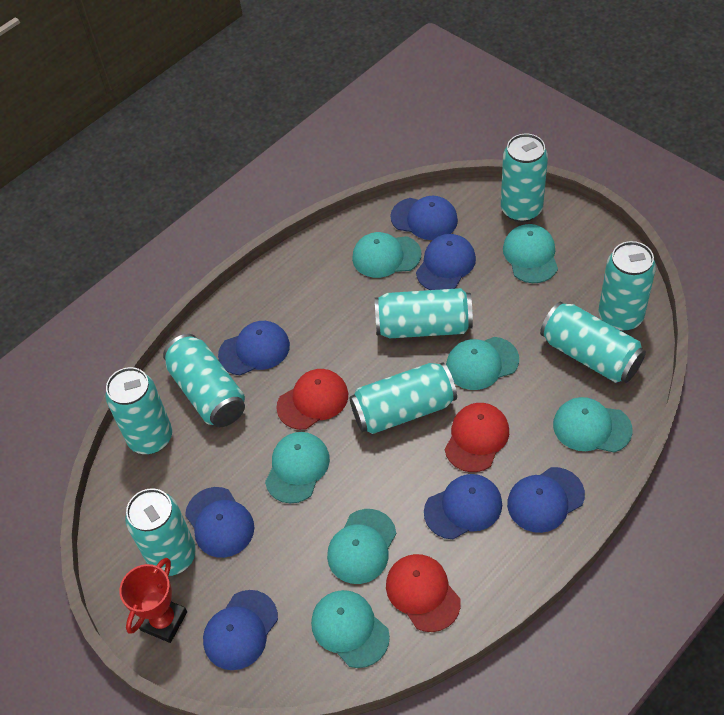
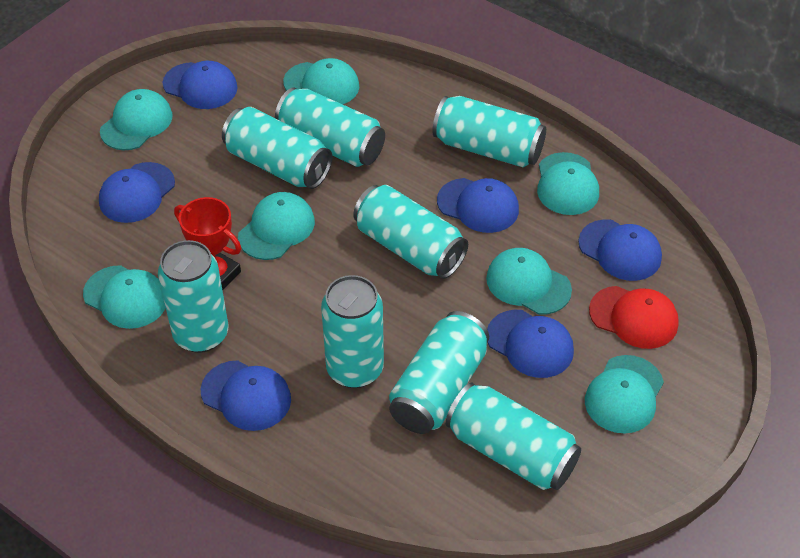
blue cap: 7 -> 6
red cap: 3 -> 1

